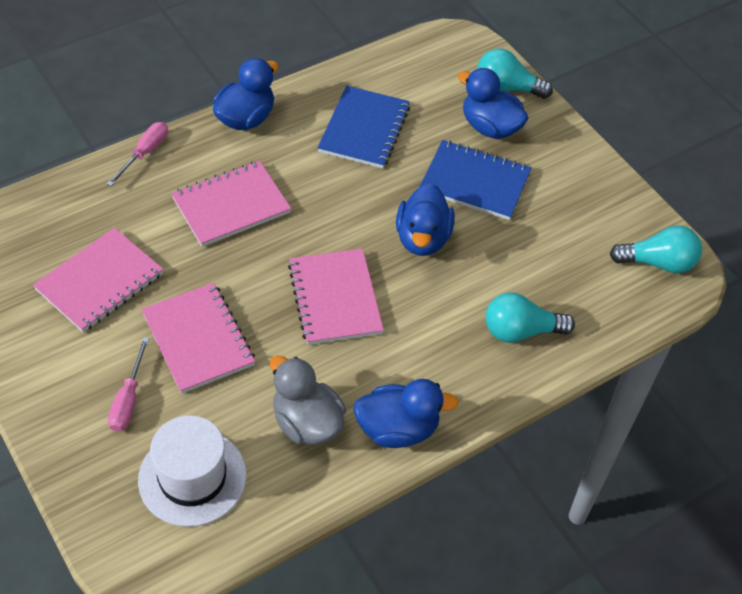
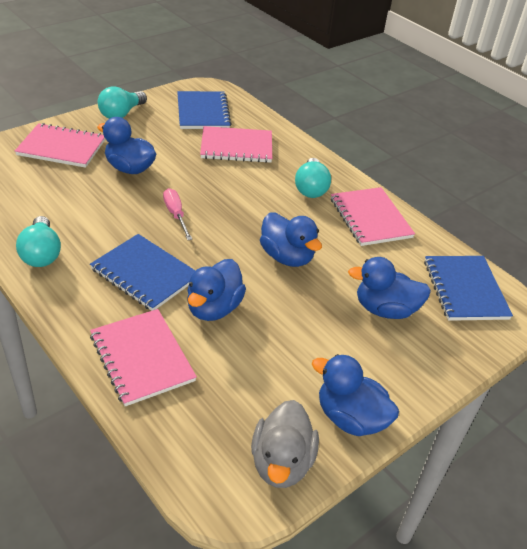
blue duck: 4 -> 5
blue notebook: 2 -> 3
pink screwdriver: 2 -> 1
white hat: 1 -> 0

